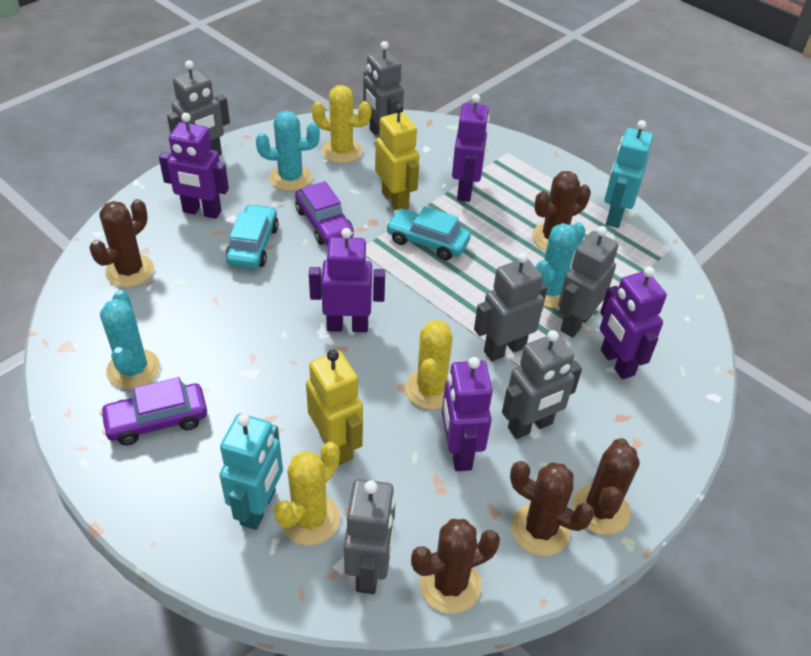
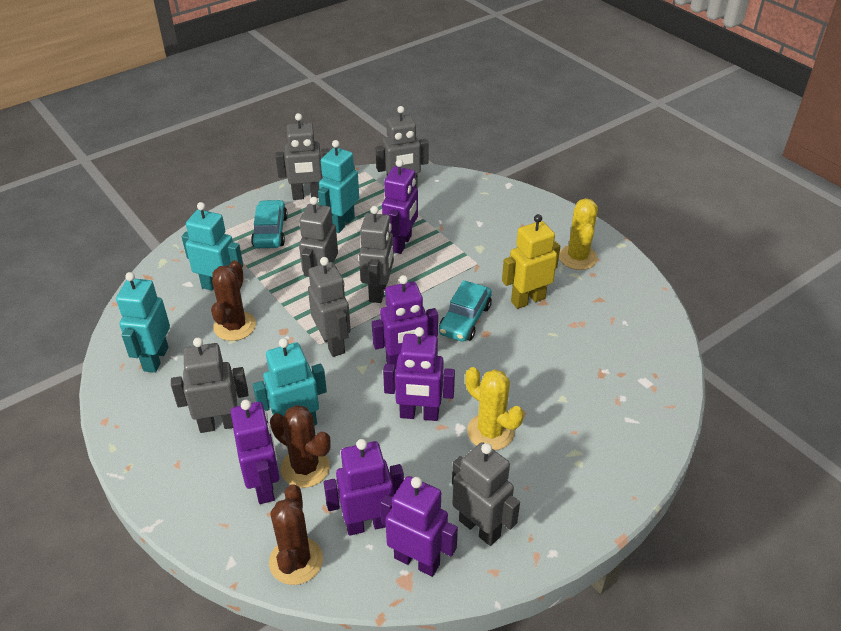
brown cactus: 5 -> 3
grey robot: 6 -> 7
purple car: 2 -> 0
purple robot: 5 -> 6
turquoise cactus: 3 -> 0
turquoise robot: 2 -> 4
yellow cactus: 3 -> 2
yellow robot: 2 -> 1

